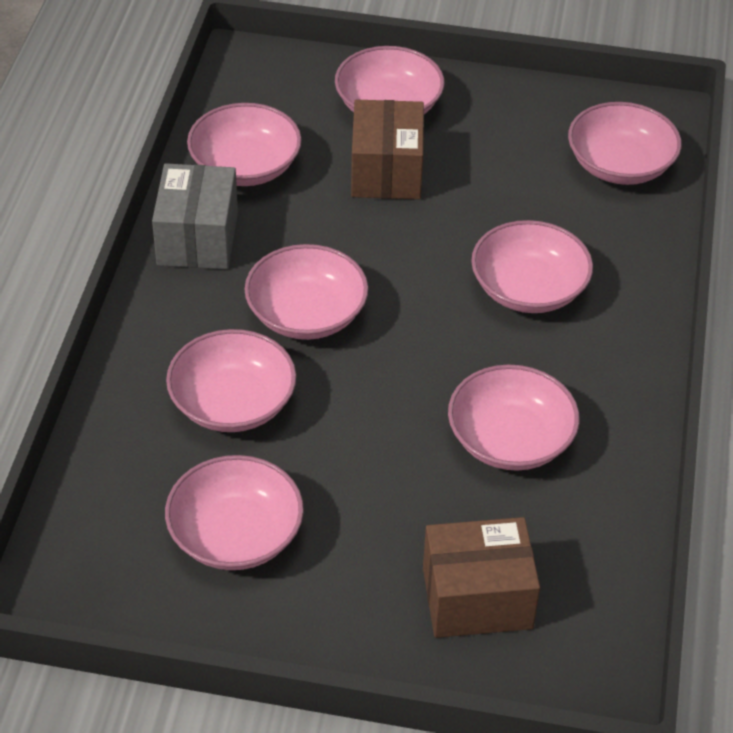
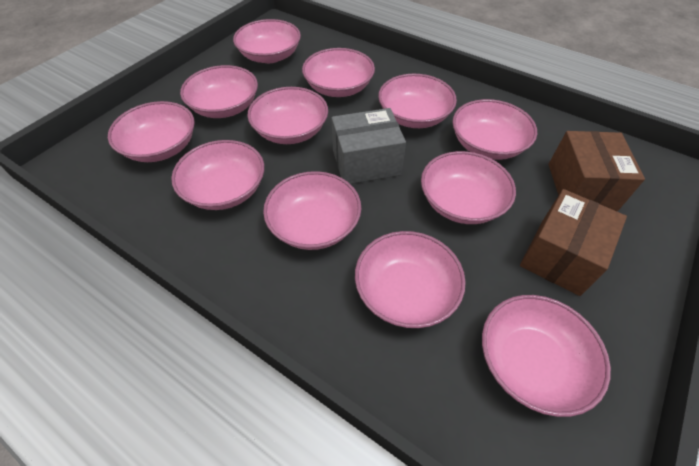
pink bowl: 8 -> 12

